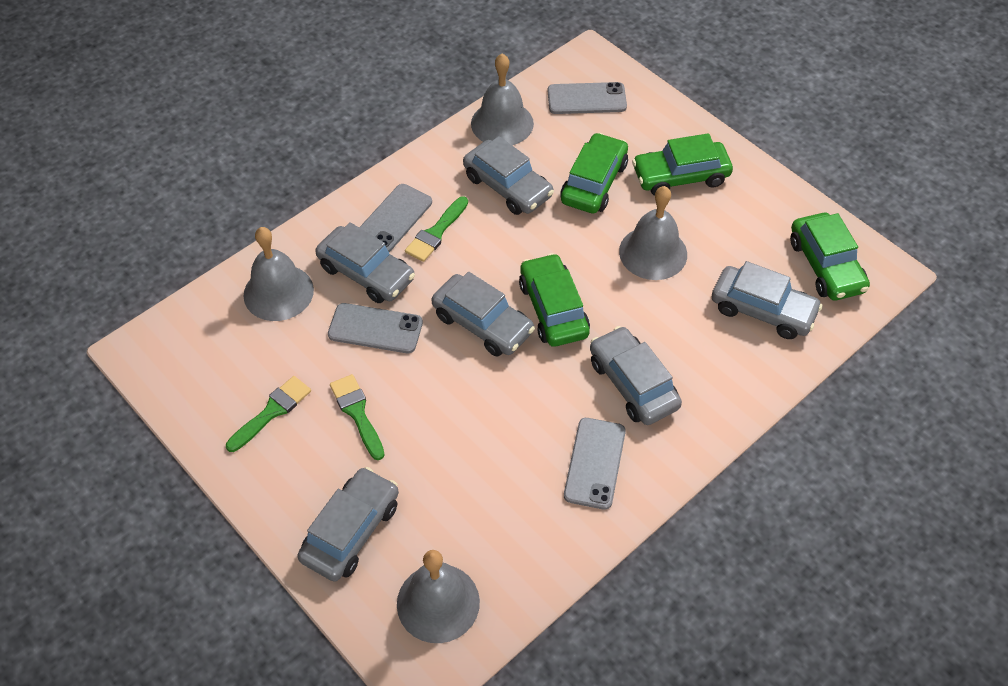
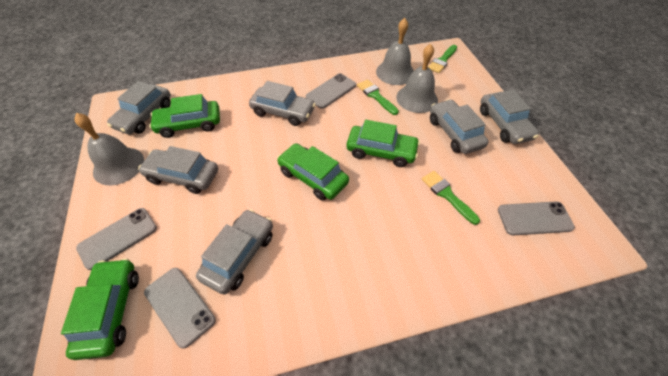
grey bell: 4 -> 3

